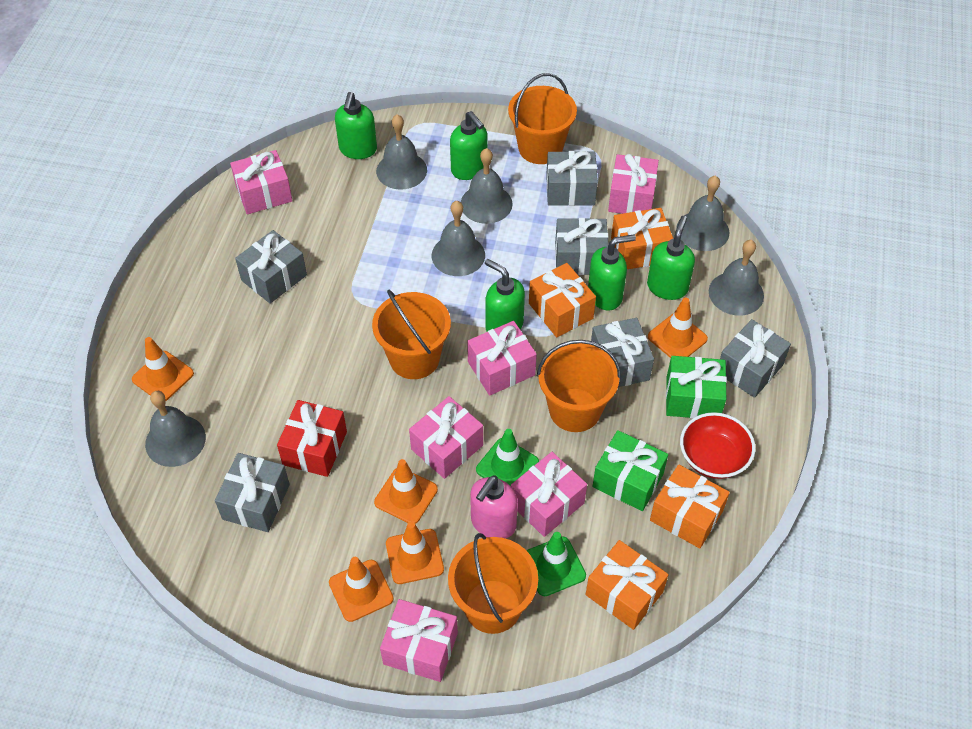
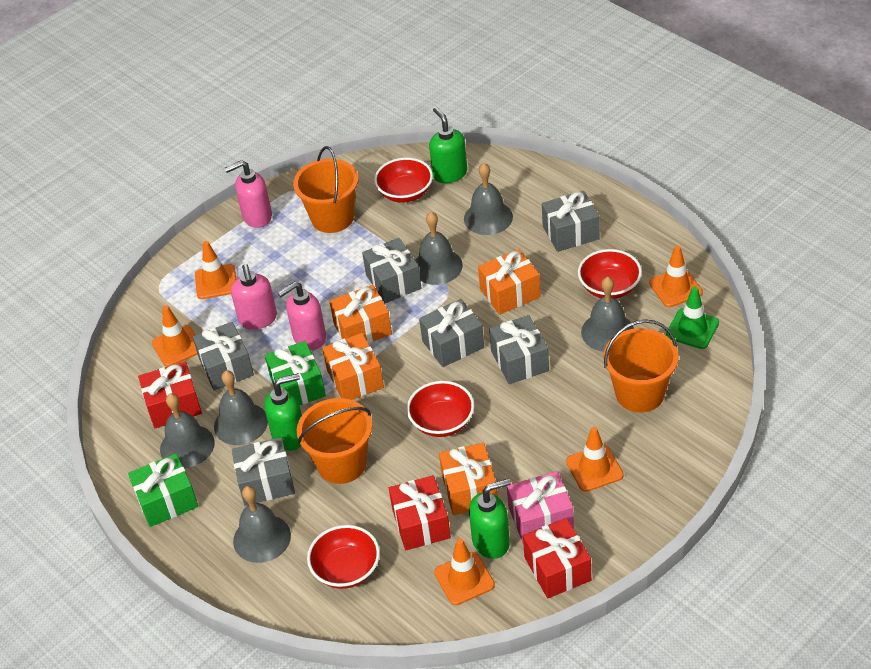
green soap dispenser: 5 -> 3
green traffic cone: 2 -> 1
orange bucket: 4 -> 3
pink gift: 6 -> 1
pink soap dispenser: 1 -> 3
red bowl: 1 -> 4
red gift: 1 -> 3

